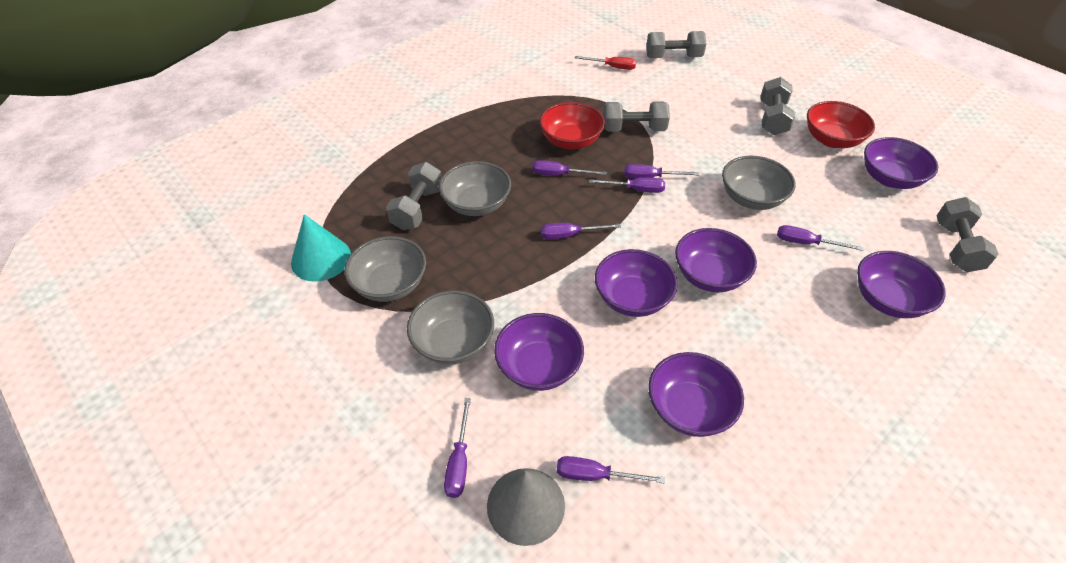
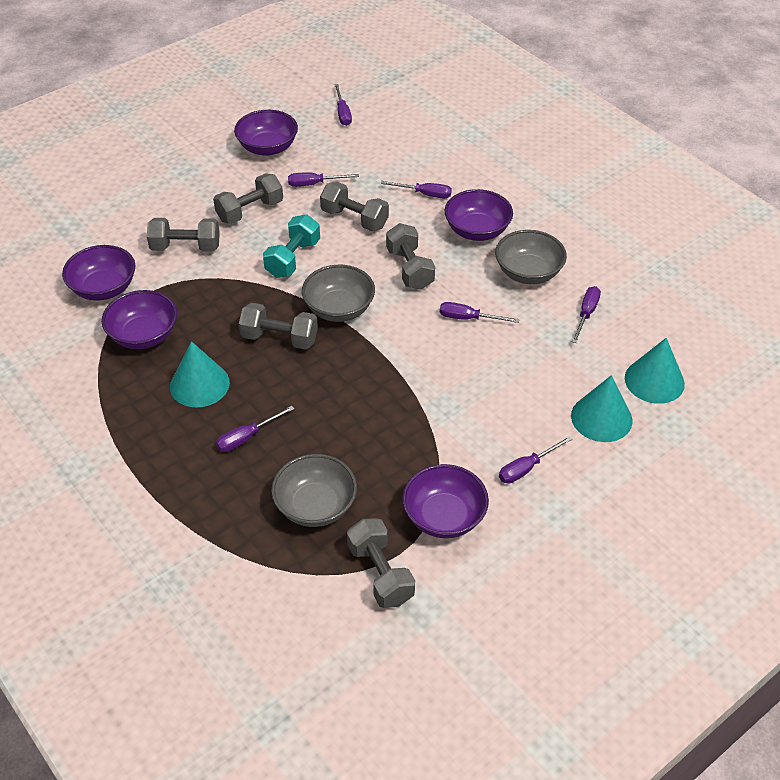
grey bowl: 4 -> 3
grey cone: 1 -> 0
grey dumbbell: 5 -> 6
purple bowl: 6 -> 5
red bowl: 2 -> 0
red screwdriver: 1 -> 0
turquoise cone: 1 -> 3
turquoise dumbbell: 0 -> 1

